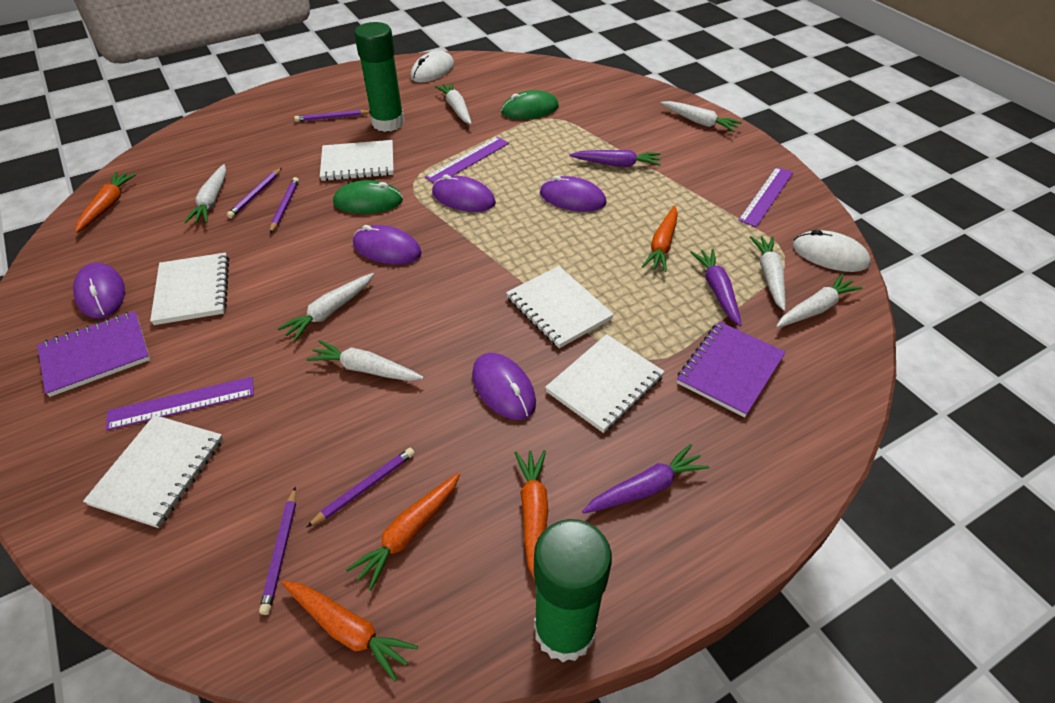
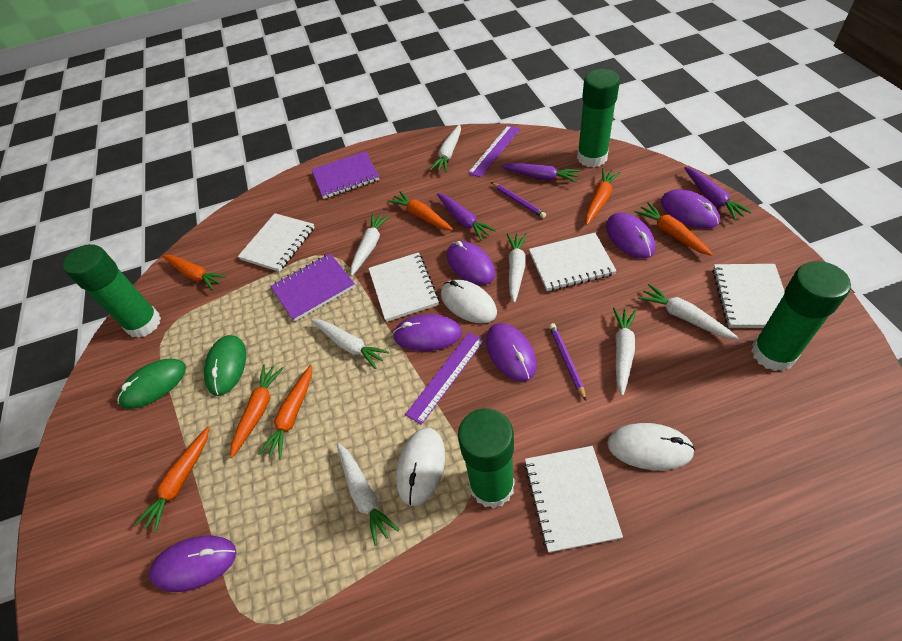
green glue stick: 2 -> 4
orange carrot: 5 -> 7
purple mouse: 5 -> 6
purple pencil: 5 -> 2
purple ruler: 3 -> 2
white mouse: 2 -> 3

